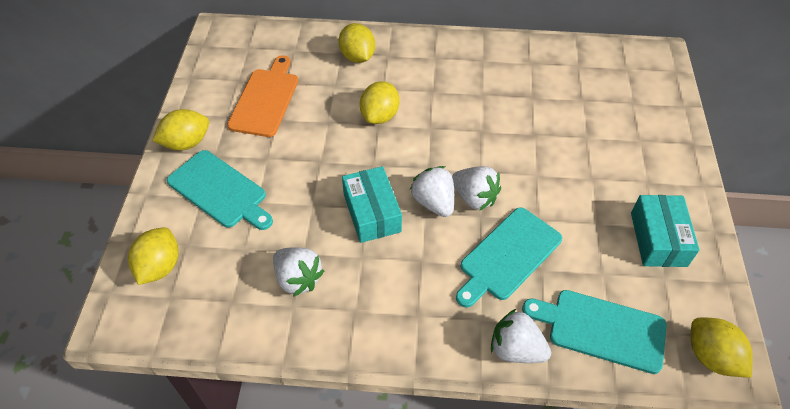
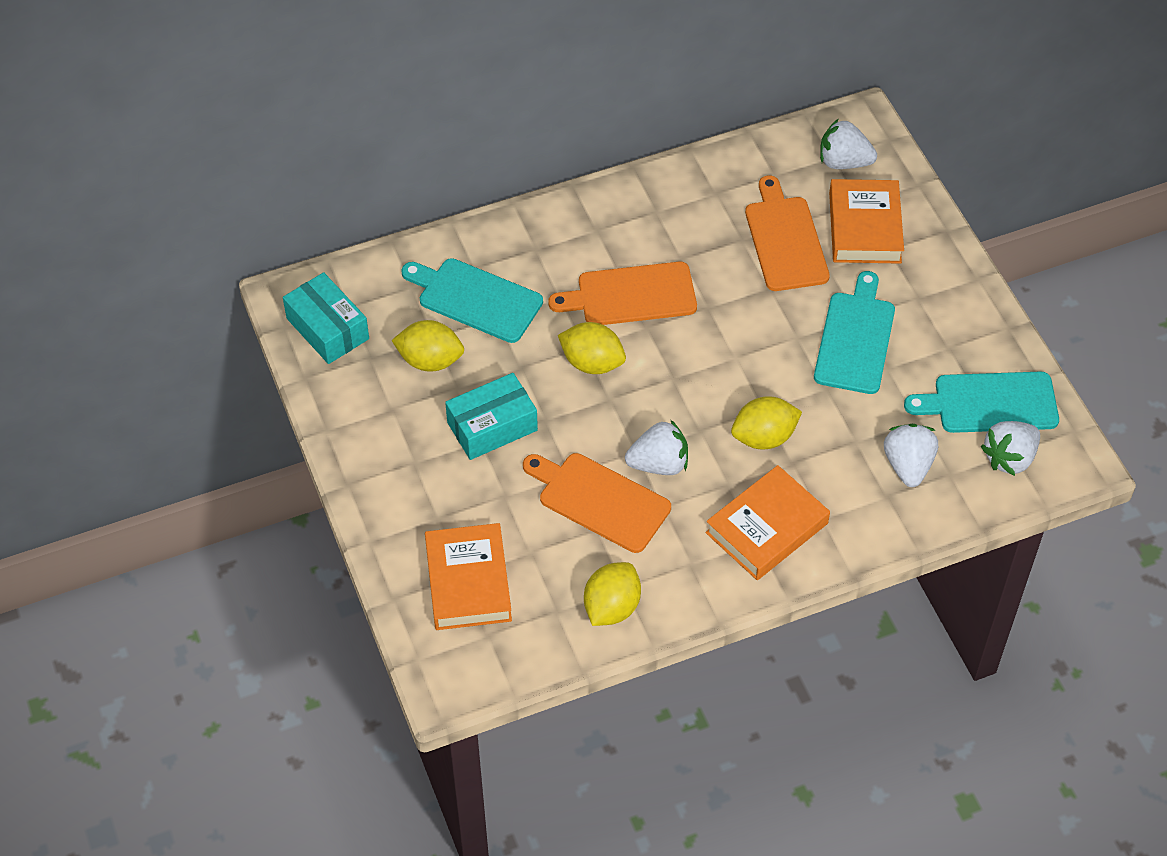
orange book: 0 -> 3
orange cutting board: 1 -> 3
yellow lemon: 5 -> 4

